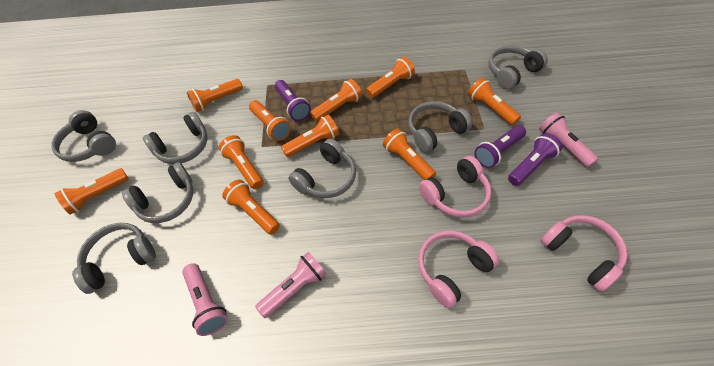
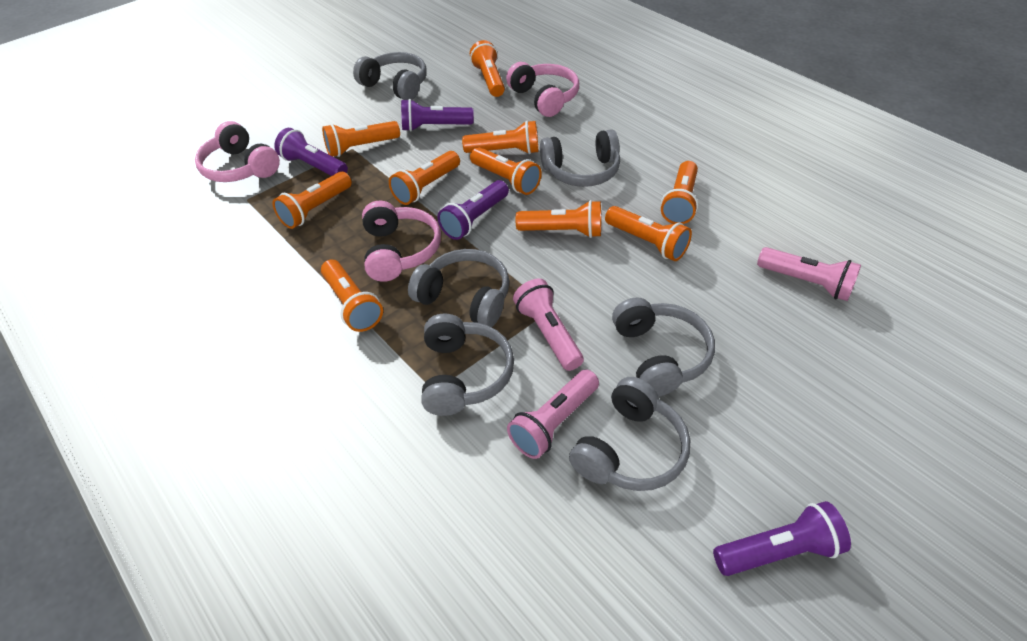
grey headphones: 7 -> 6
purple flashlight: 3 -> 4

